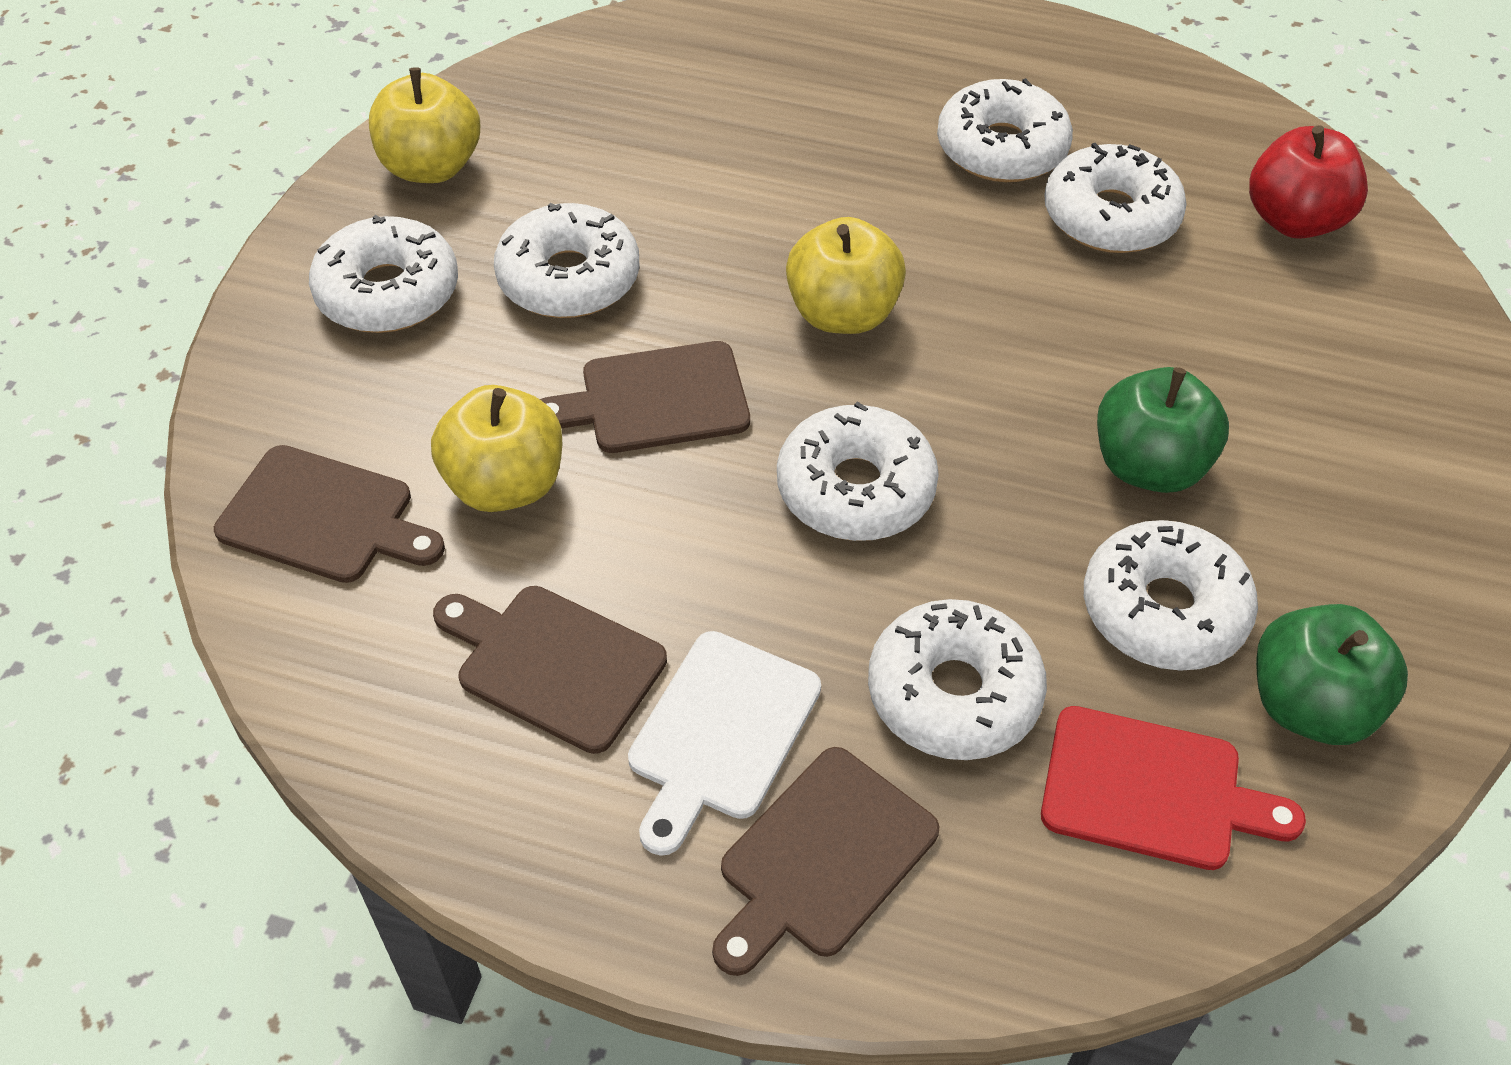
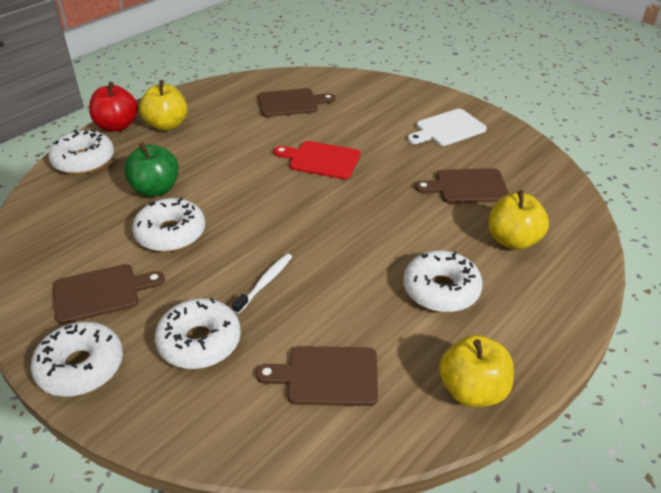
green apple: 2 -> 1
white donut: 7 -> 5
white toothbrush: 0 -> 1

